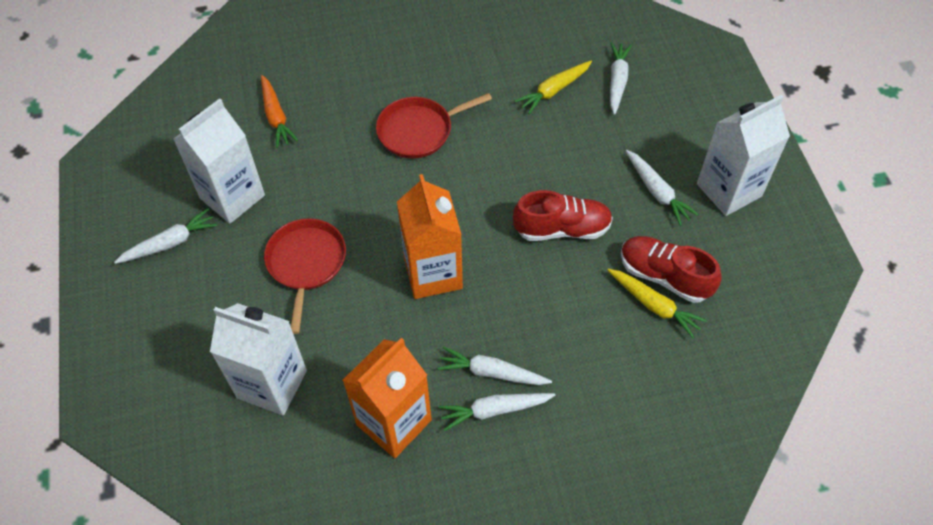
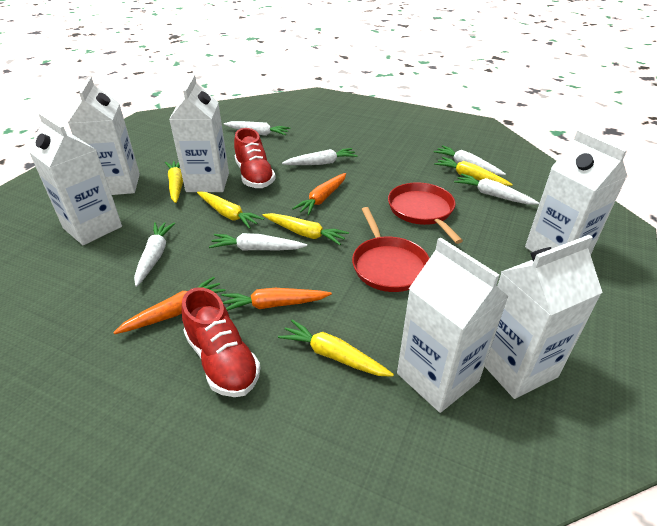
orange carrot: 1 -> 3
orange carton: 2 -> 0
white carrot: 5 -> 6
white carton: 3 -> 6
yellow carrot: 2 -> 5

